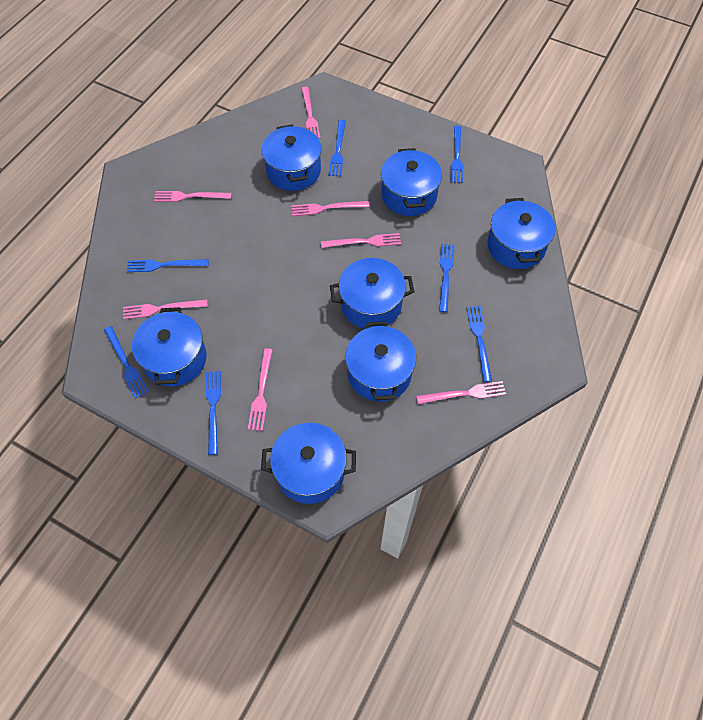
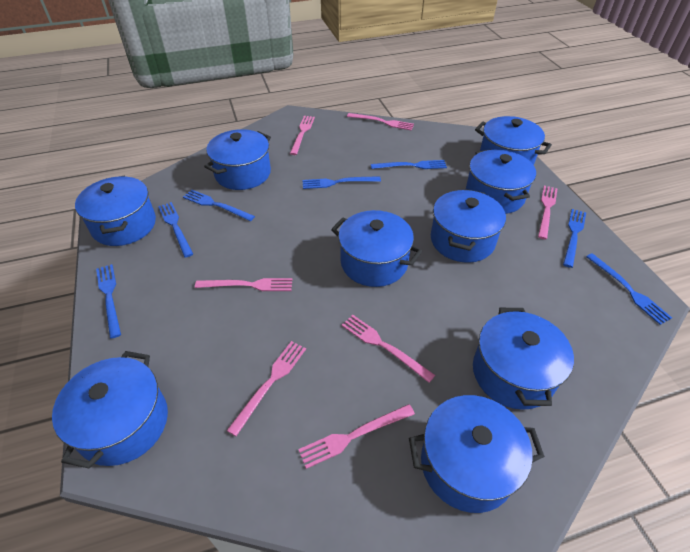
blue pot: 7 -> 9

